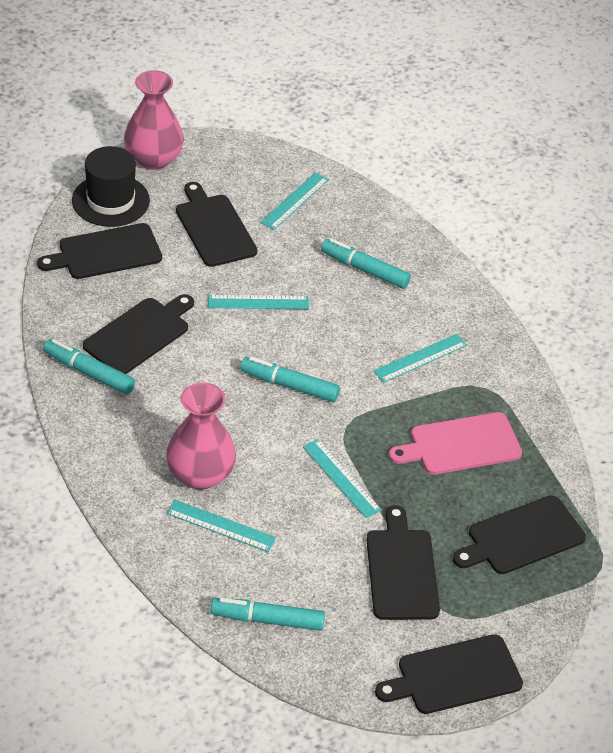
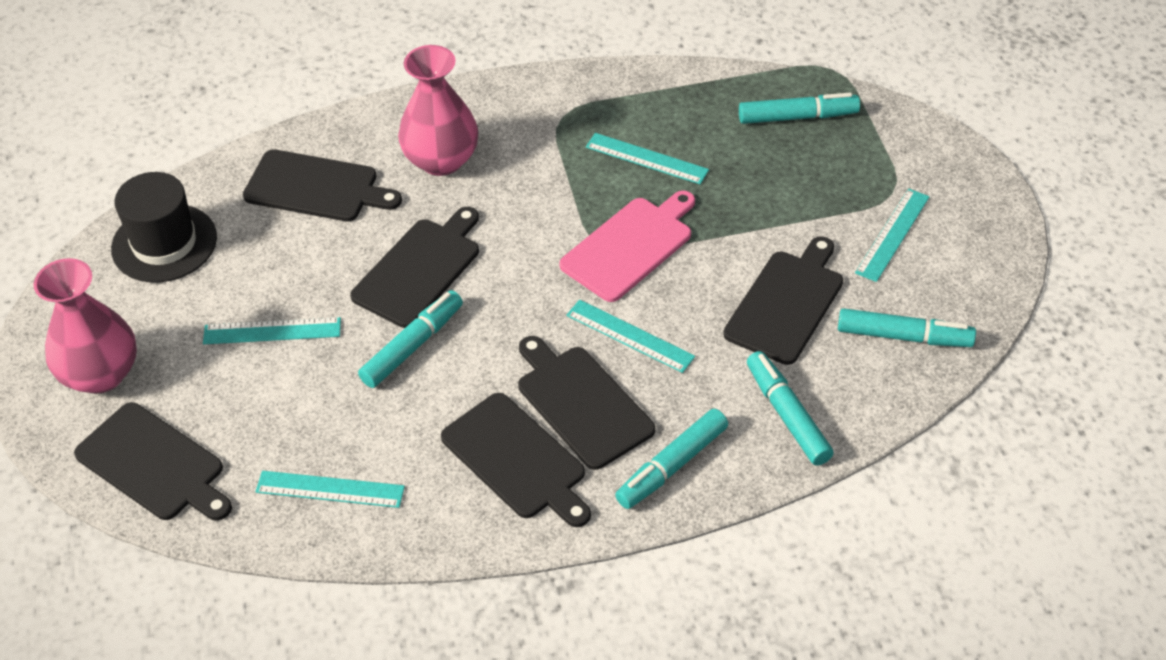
turquoise marker: 4 -> 5

